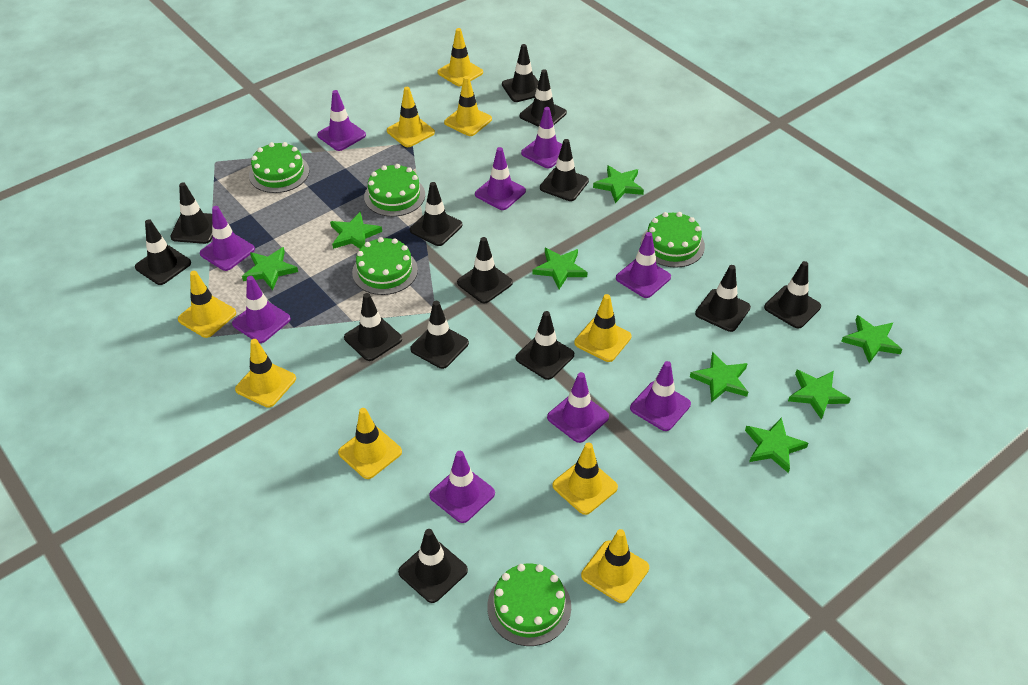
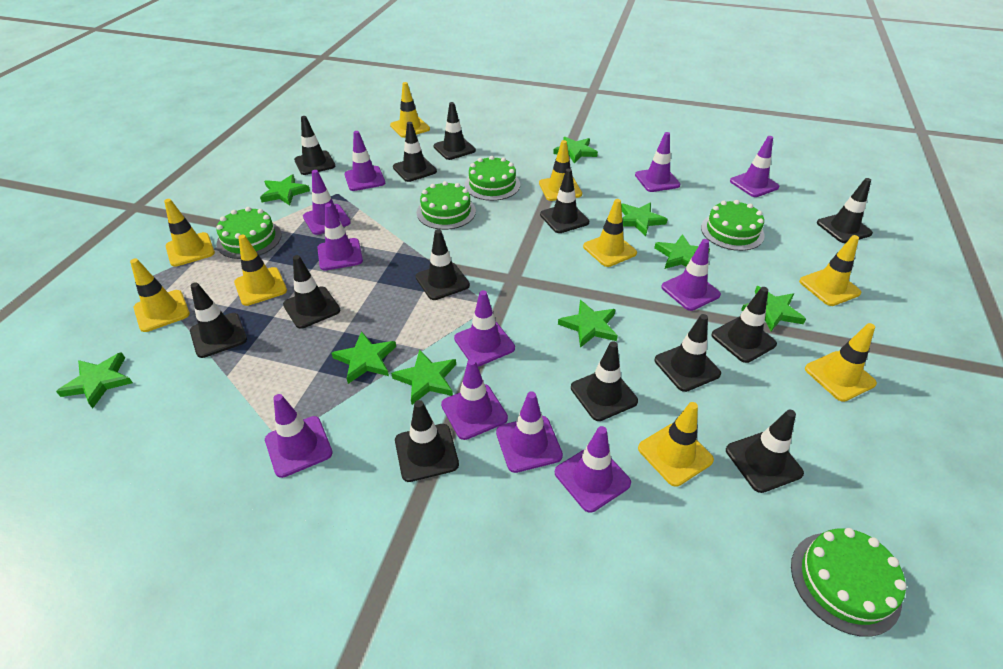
green star: 8 -> 9
purple traffic cone: 9 -> 11

